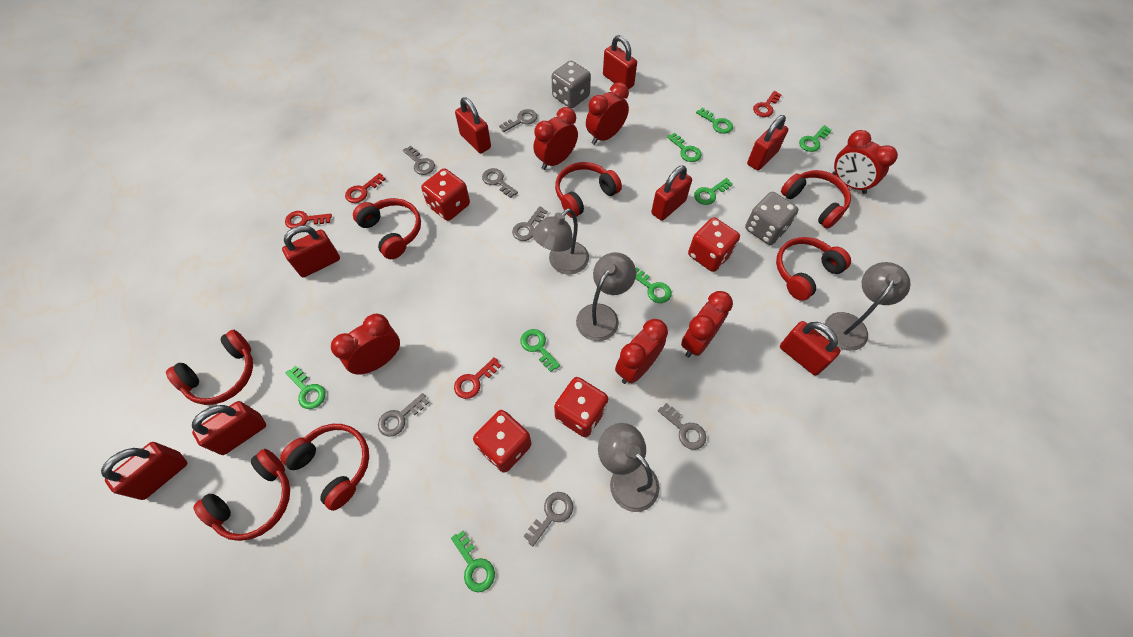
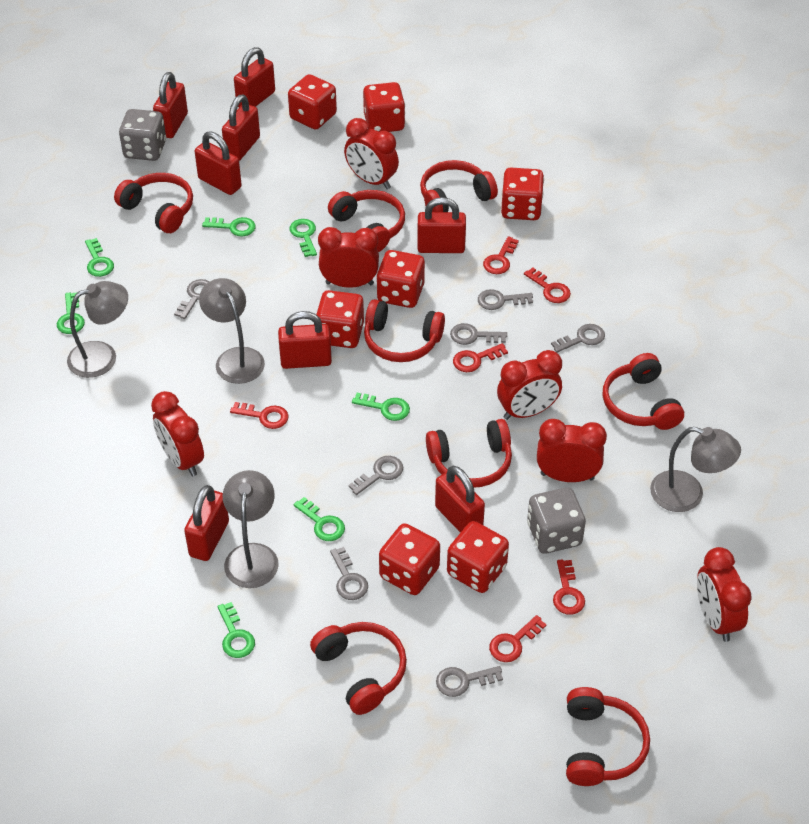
green key: 8 -> 7
red dice: 4 -> 7
red headphones: 7 -> 8
red key: 4 -> 6

